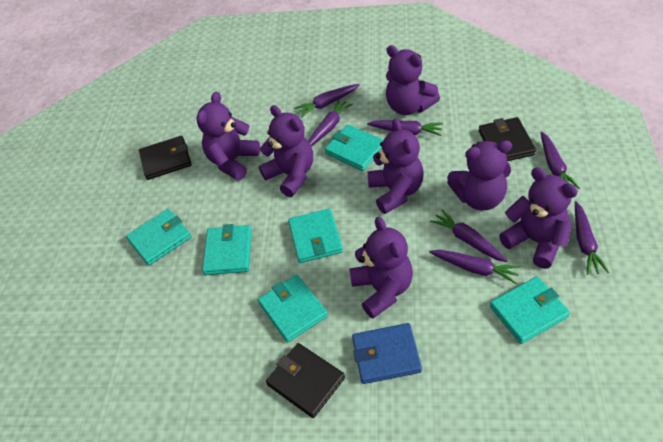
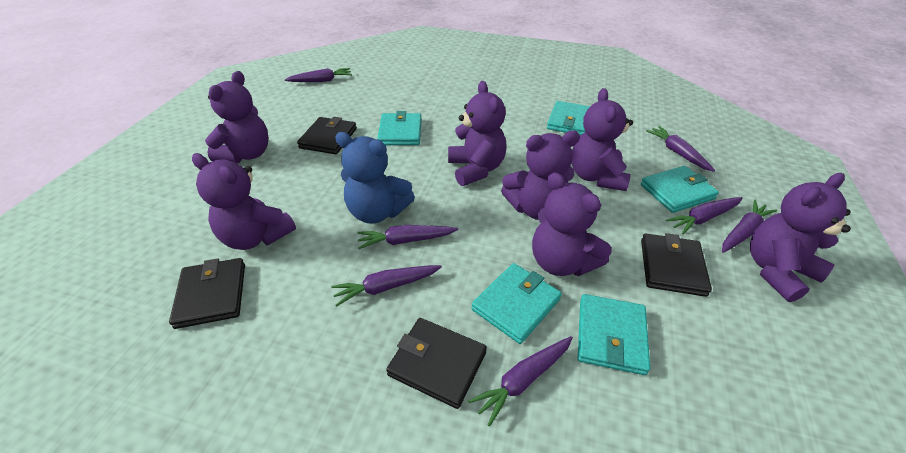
black wallet: 3 -> 4
blue teddy bear: 0 -> 1
blue wallet: 1 -> 0
turquoise wallet: 6 -> 5

